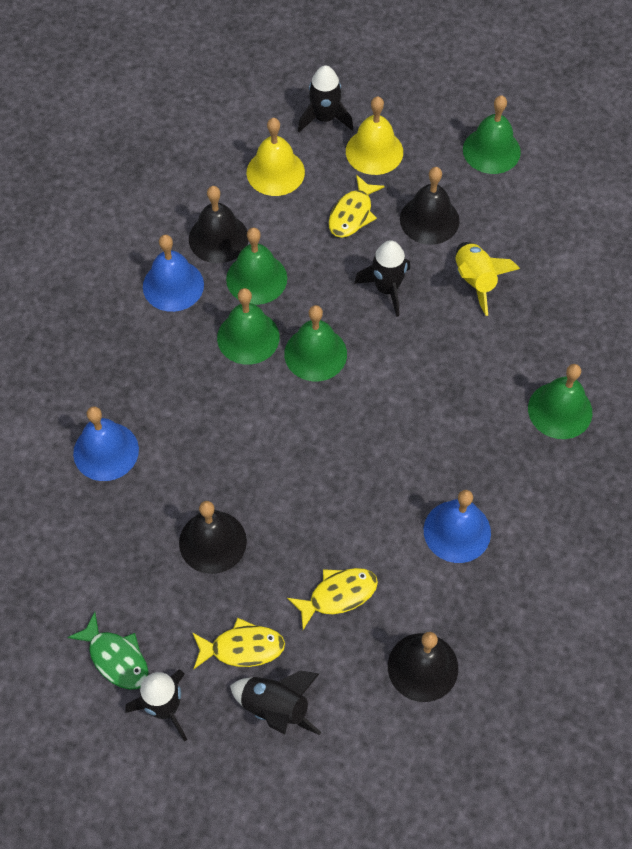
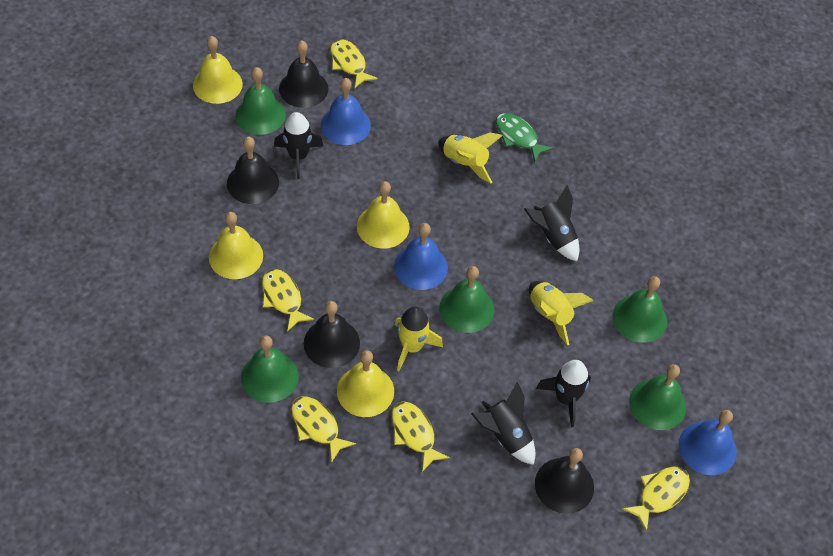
yellow bell: 2 -> 4
yellow fish: 3 -> 5
yellow rocket: 1 -> 3

